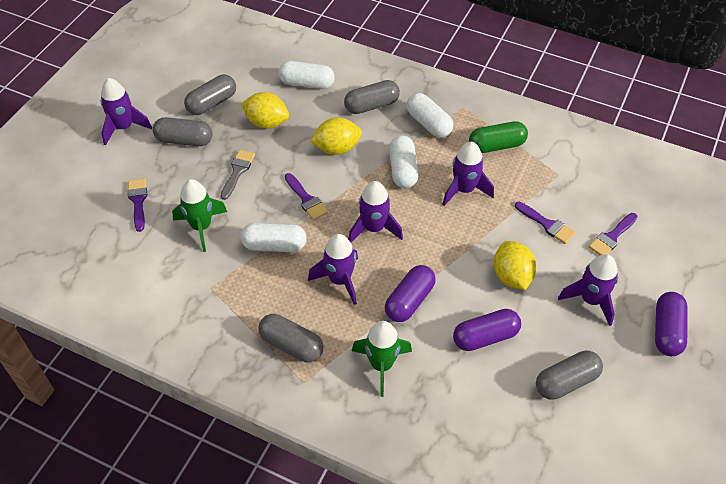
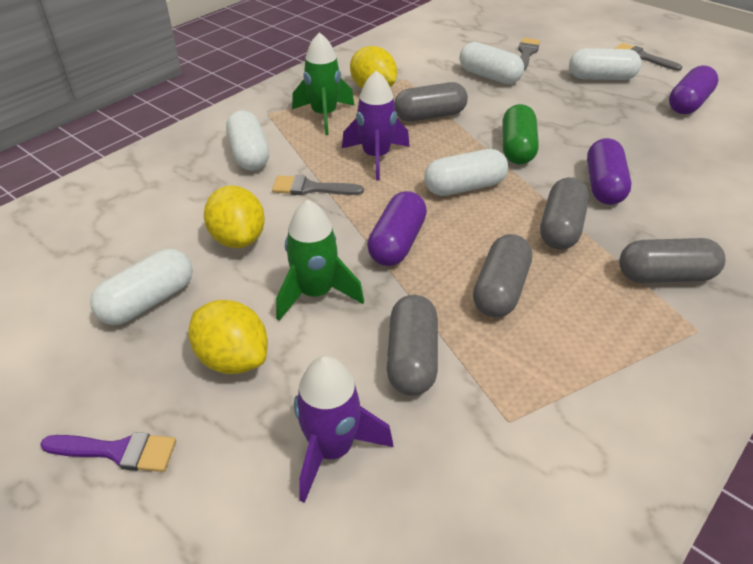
grey brush: 1 -> 3
purple brush: 4 -> 1
purple rocket: 5 -> 2
white capsule: 4 -> 5

